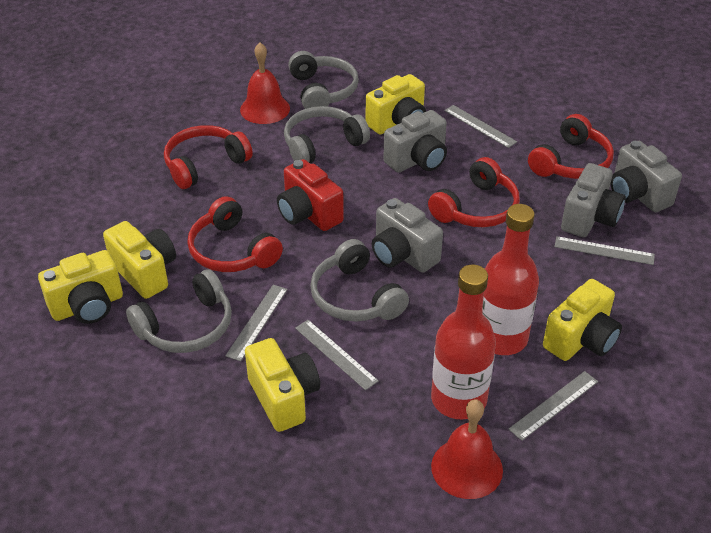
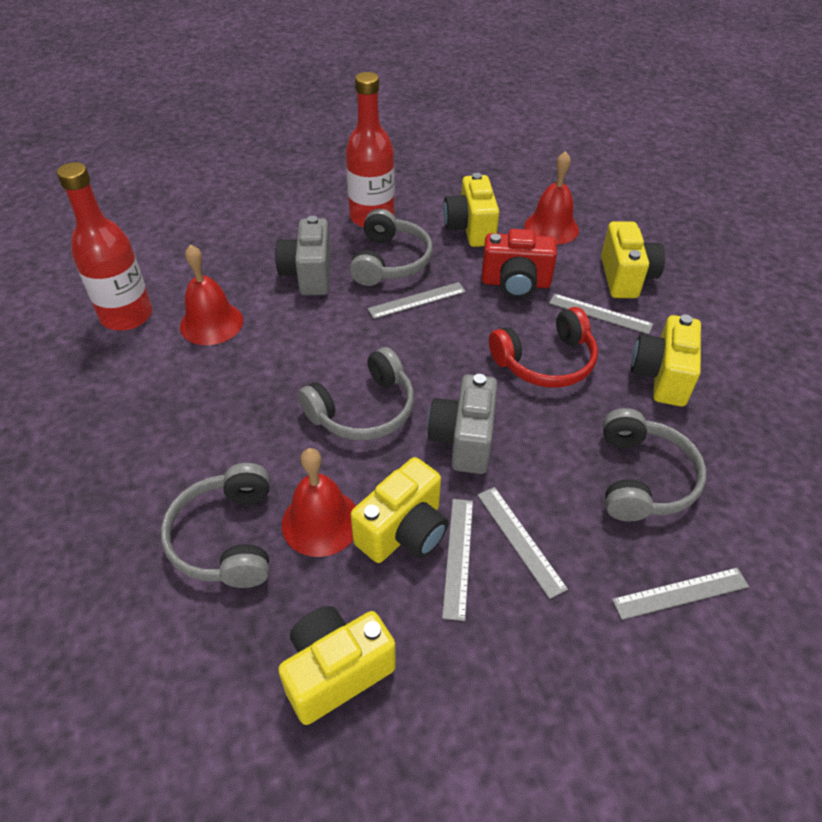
grey camera: 4 -> 2
red bell: 2 -> 3
red headphones: 4 -> 1

